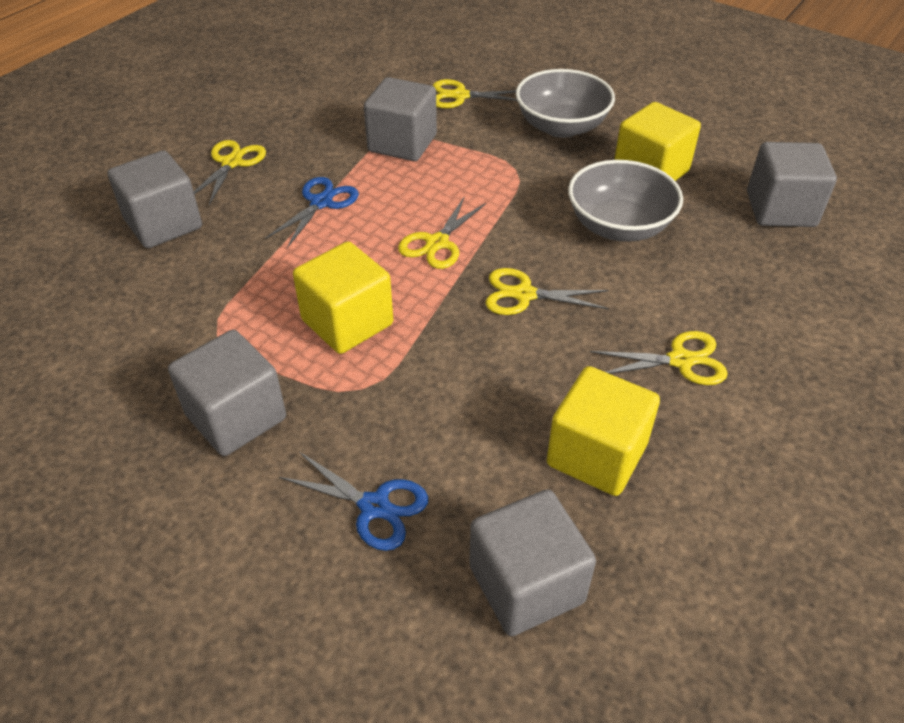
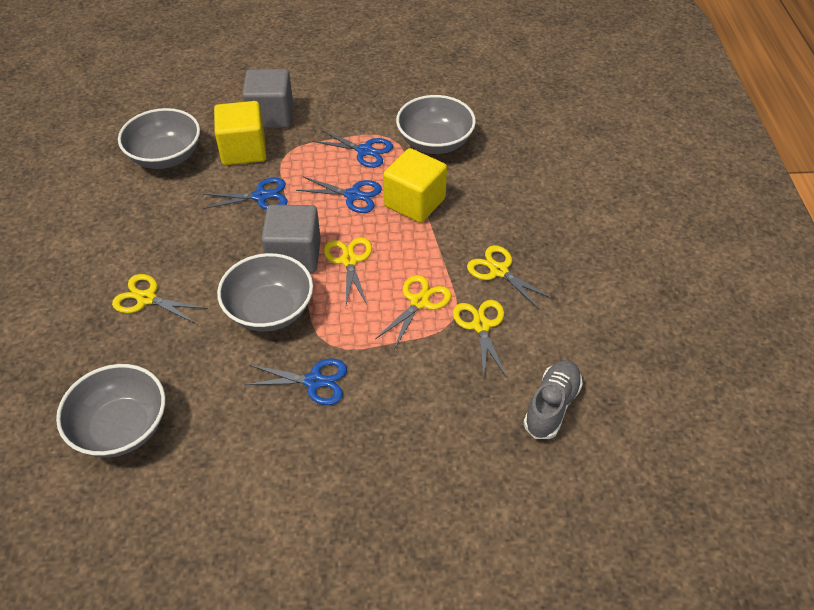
blue scissors: 2 -> 4
grey bowl: 2 -> 4
grey cube: 5 -> 2
grey shoe: 0 -> 1
yellow cube: 3 -> 2

